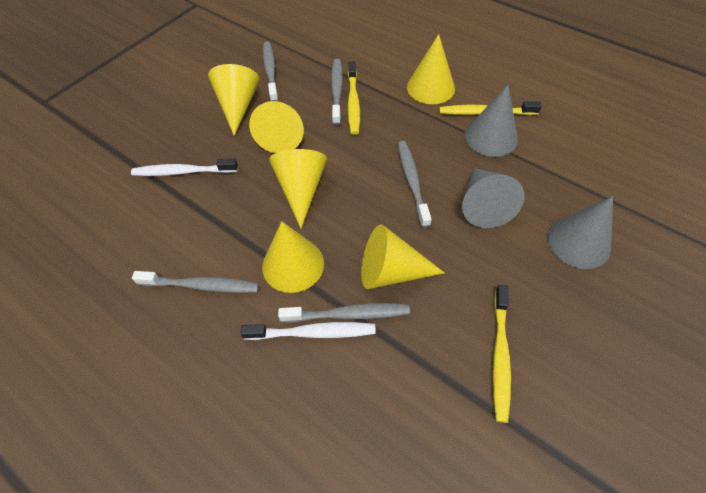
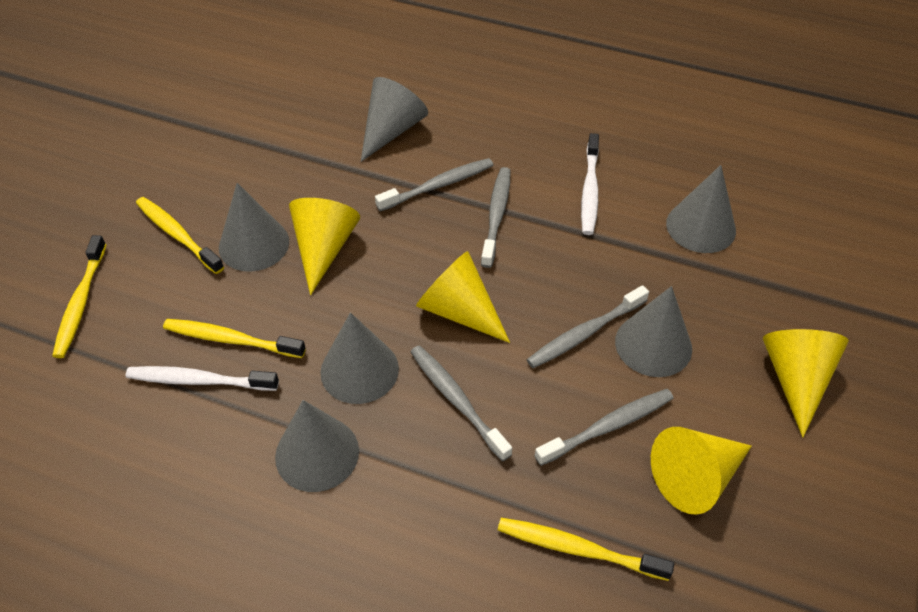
grey cone: 3 -> 6
yellow cone: 6 -> 4
yellow toothbrush: 3 -> 4

